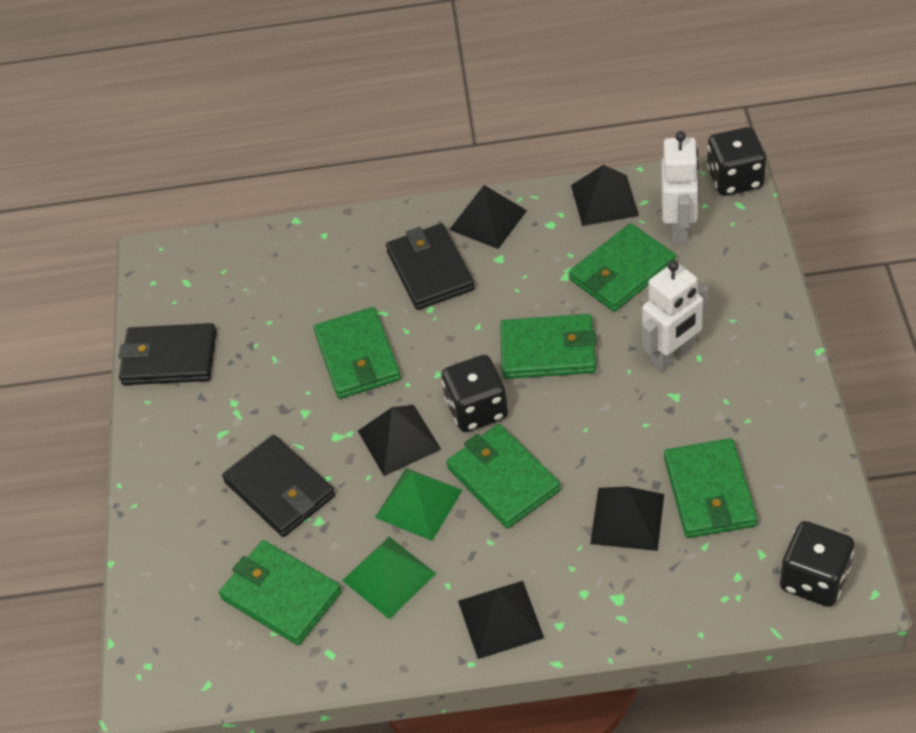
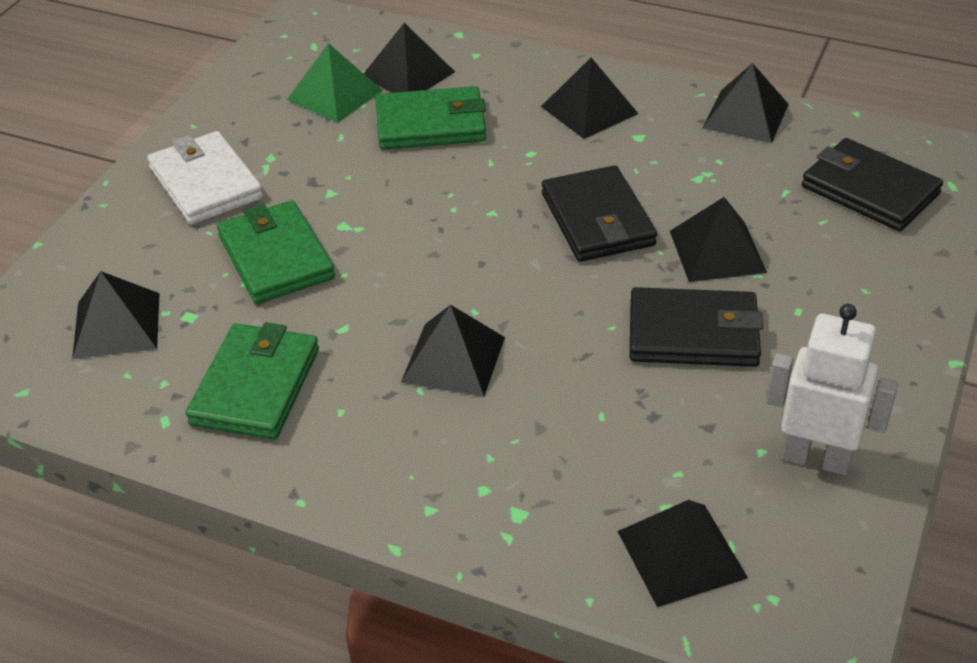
black dice: 3 -> 0
black pyramid: 5 -> 7
green pyramid: 2 -> 1
green wallet: 6 -> 3
white robot: 2 -> 1
white wallet: 0 -> 1

